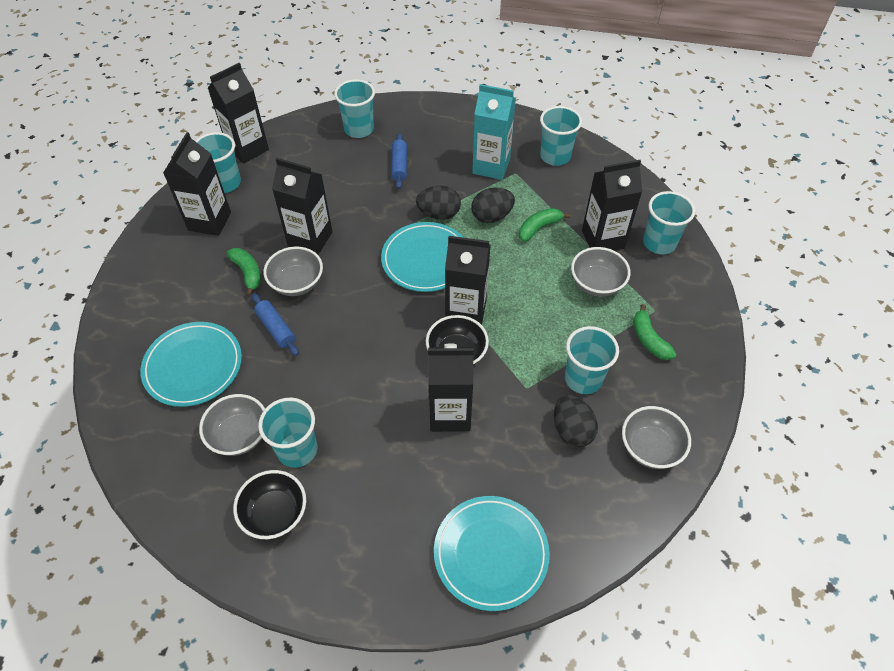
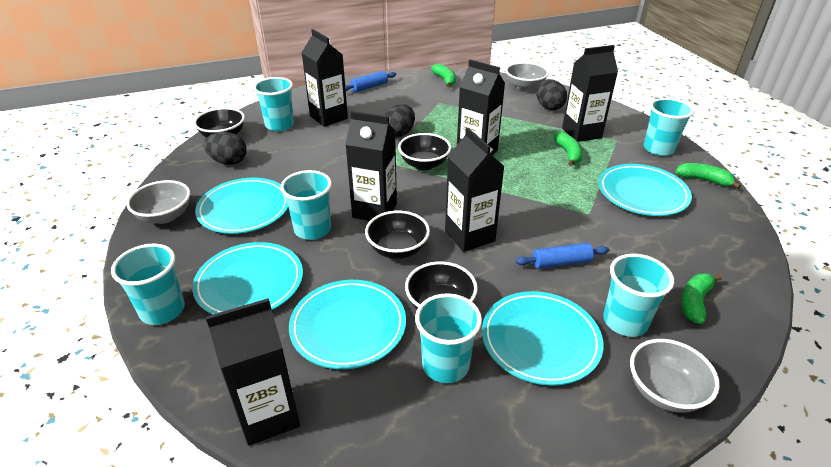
black bowl: 2 -> 4
green banana: 3 -> 4
grey bowl: 4 -> 3
turquoise carton: 1 -> 0
turquoise plate: 3 -> 5

